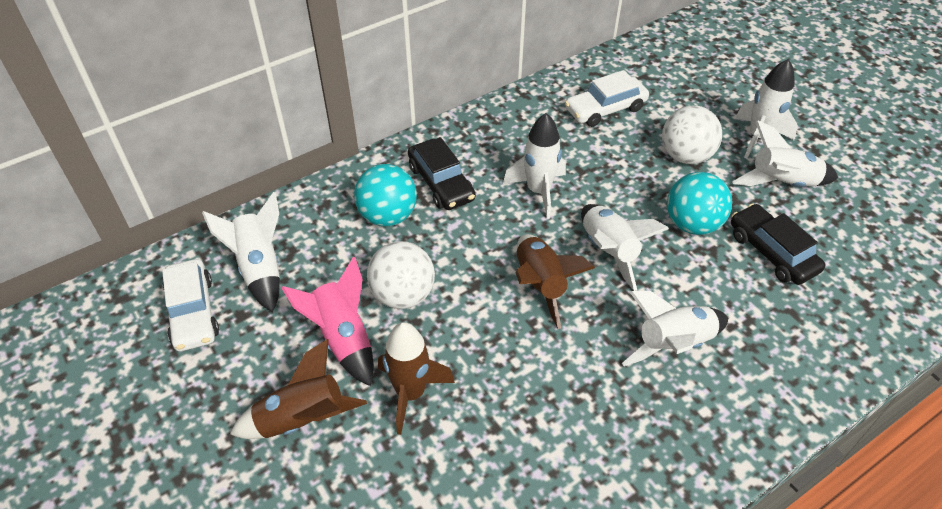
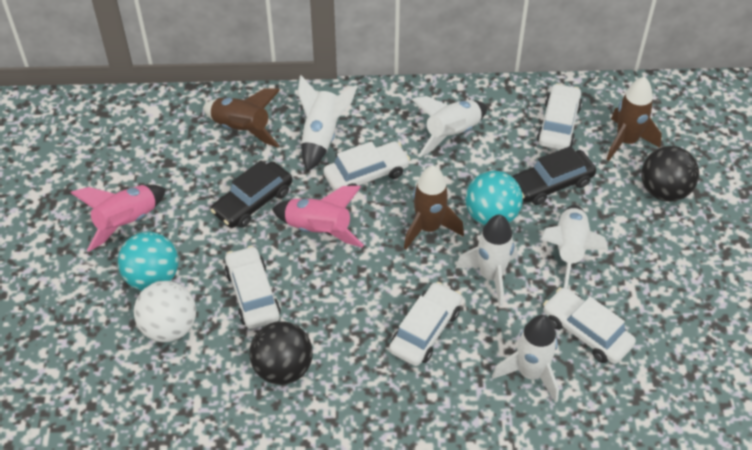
black ball: 0 -> 2
pink rocket: 1 -> 2
white ball: 2 -> 1
white car: 2 -> 5
white rocket: 6 -> 5

